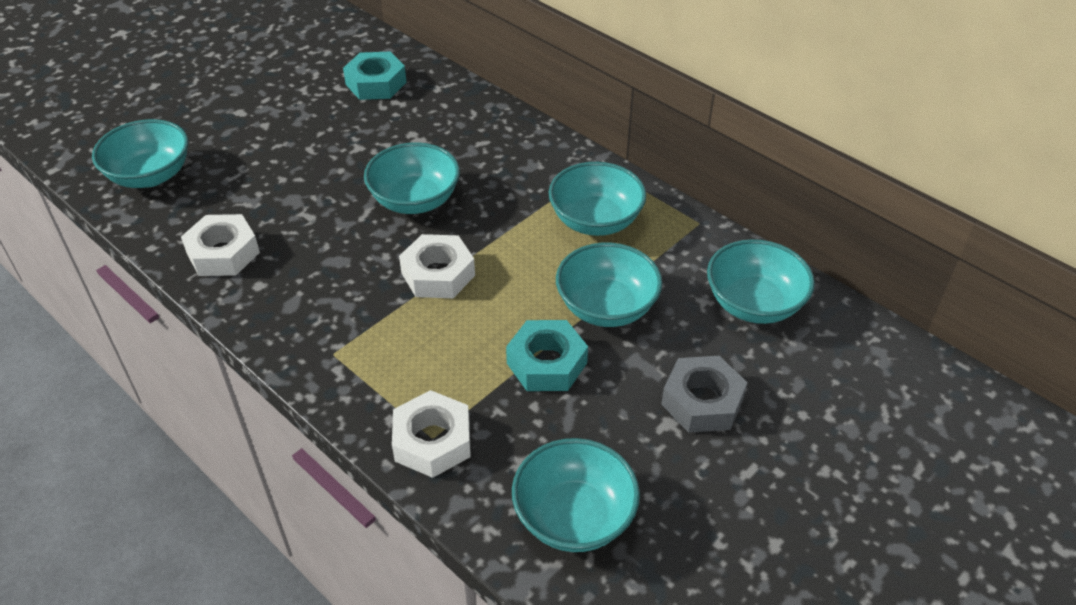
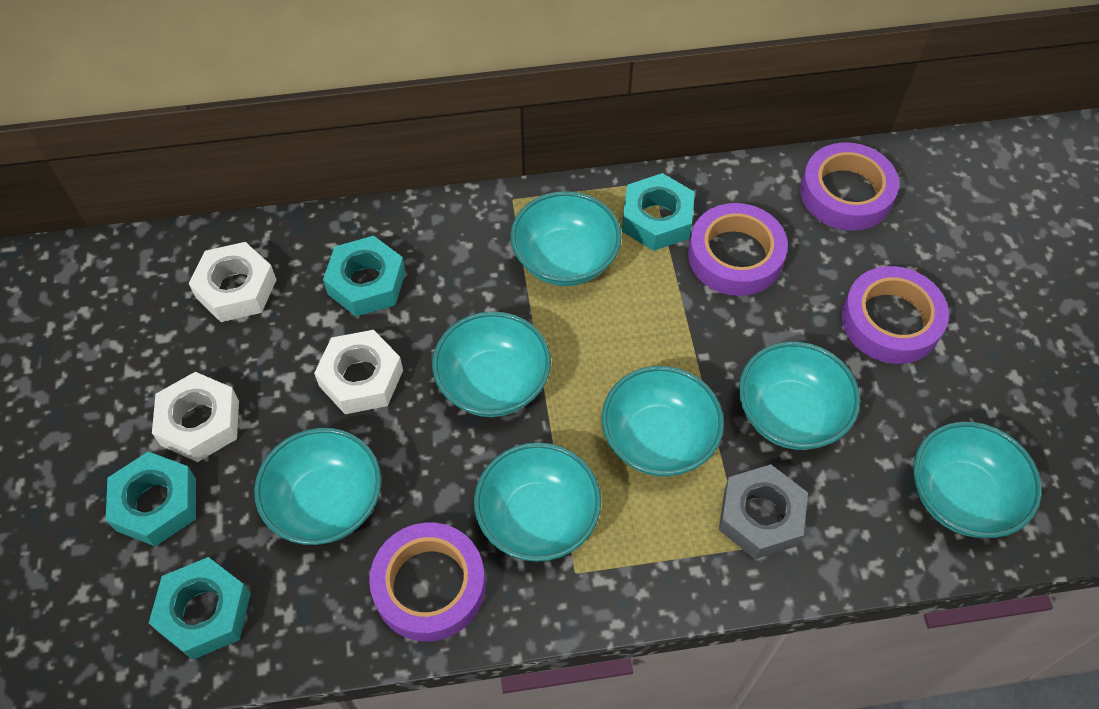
purple tape: 0 -> 4
turquoise bowl: 6 -> 7
turquoise nut: 2 -> 4

